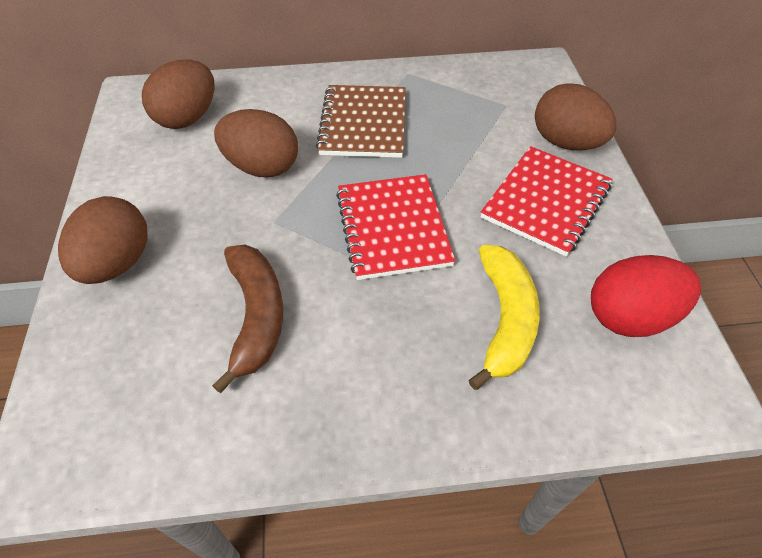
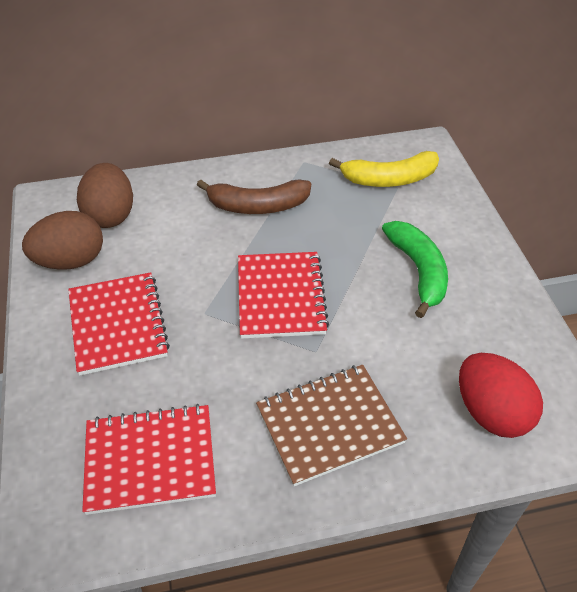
brown egg: 4 -> 2
green banana: 0 -> 1
red notebook: 2 -> 3

